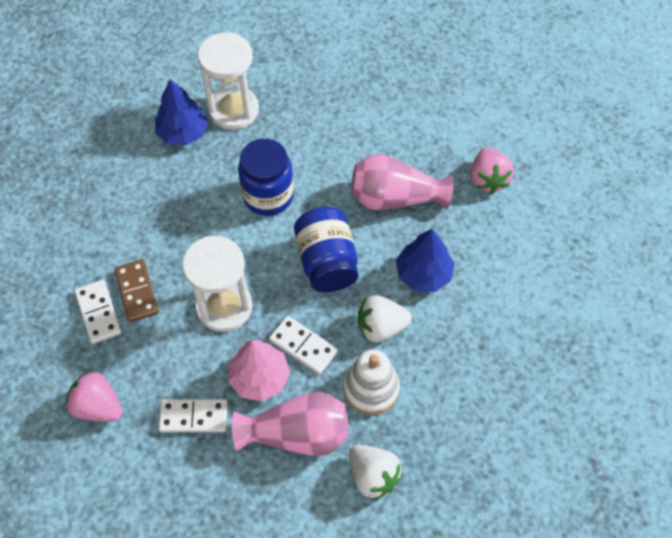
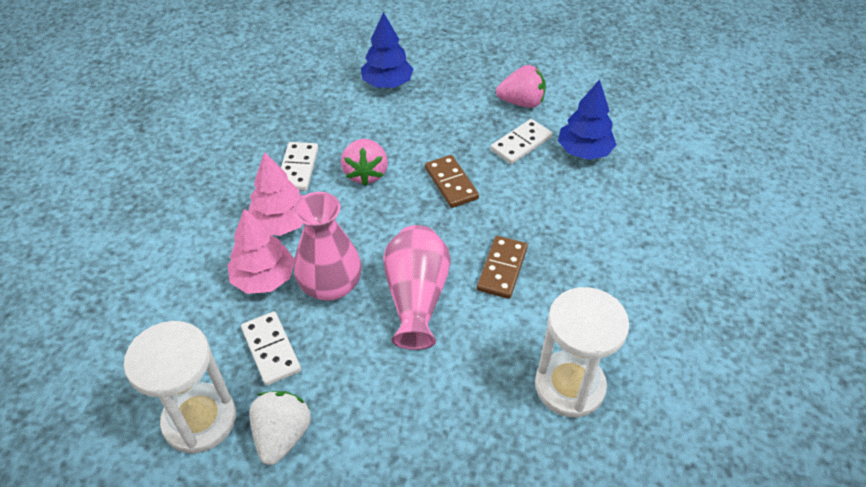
blue jar: 2 -> 0
brown domino: 1 -> 2
pink tree: 1 -> 2
white stacking toy: 1 -> 0
white strawberry: 2 -> 1

